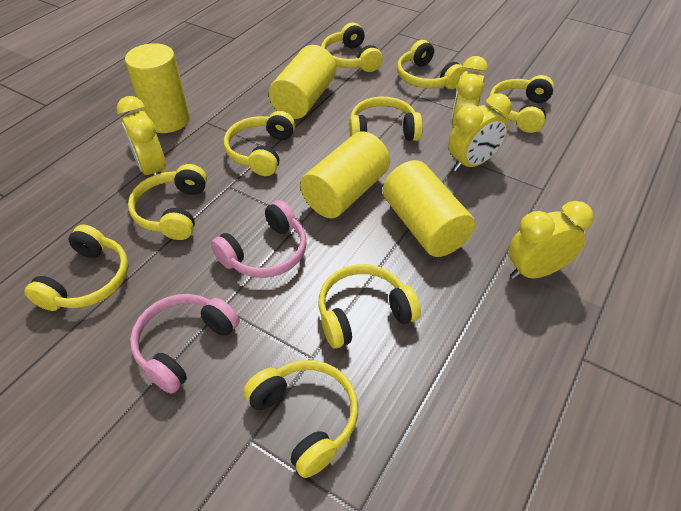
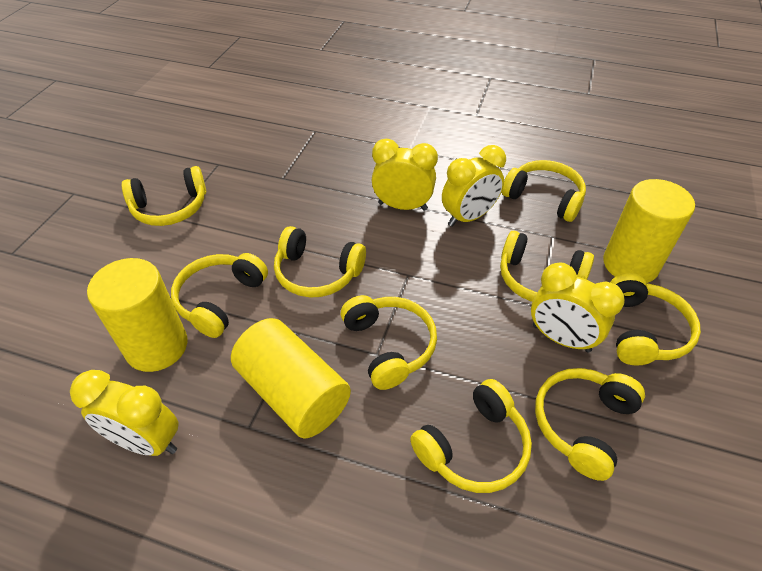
pink headphones: 2 -> 0
yellow cylinder: 4 -> 3

